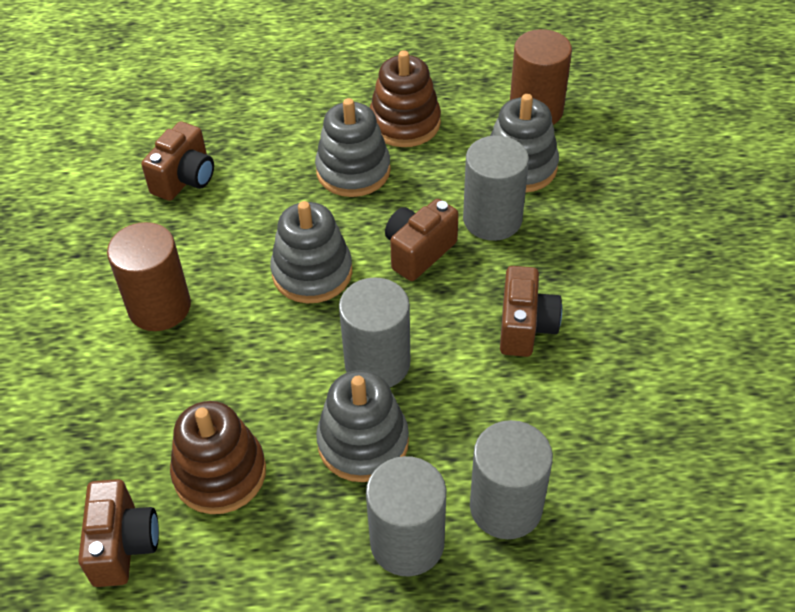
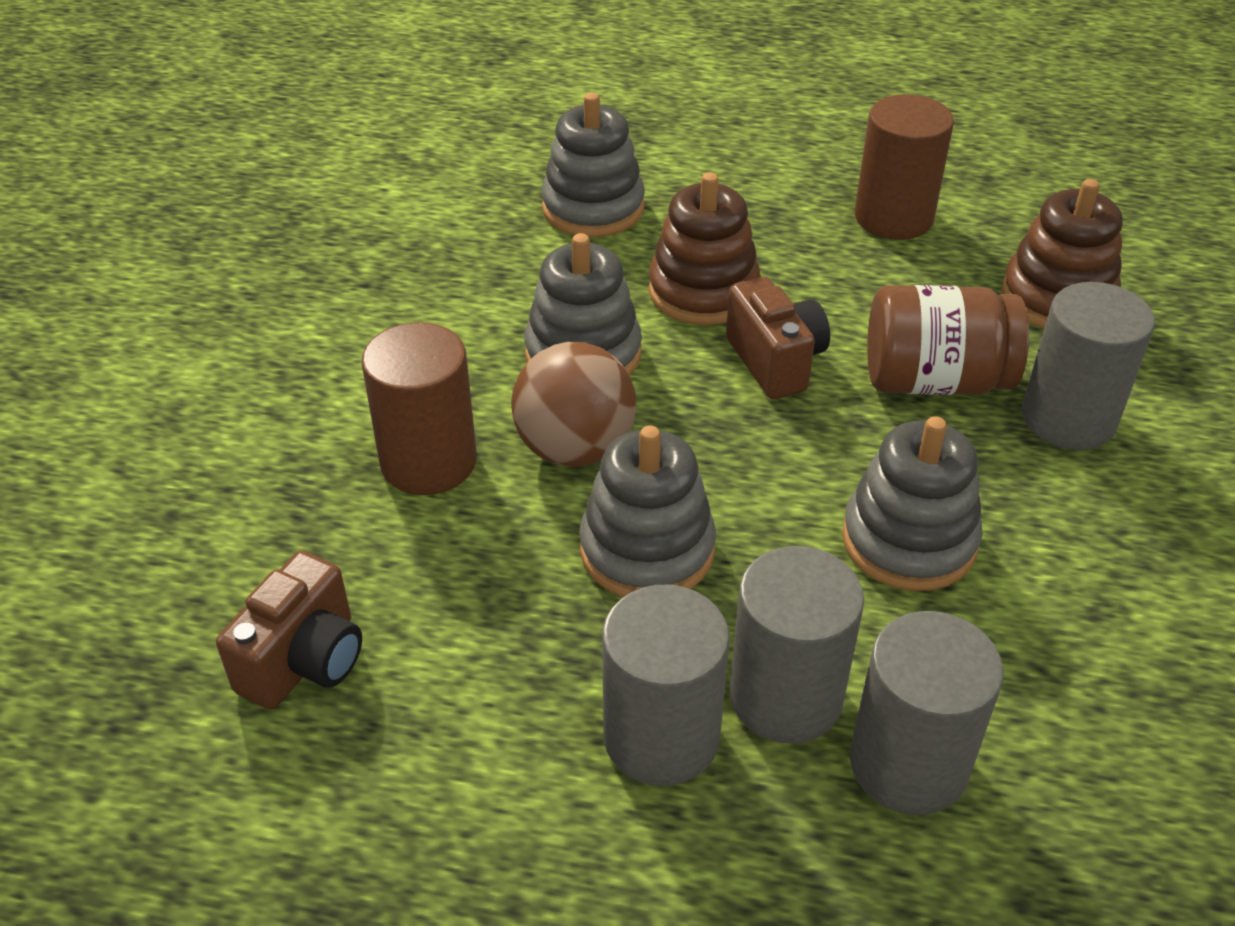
brown ball: 0 -> 1
brown camera: 4 -> 2
brown jar: 0 -> 1

